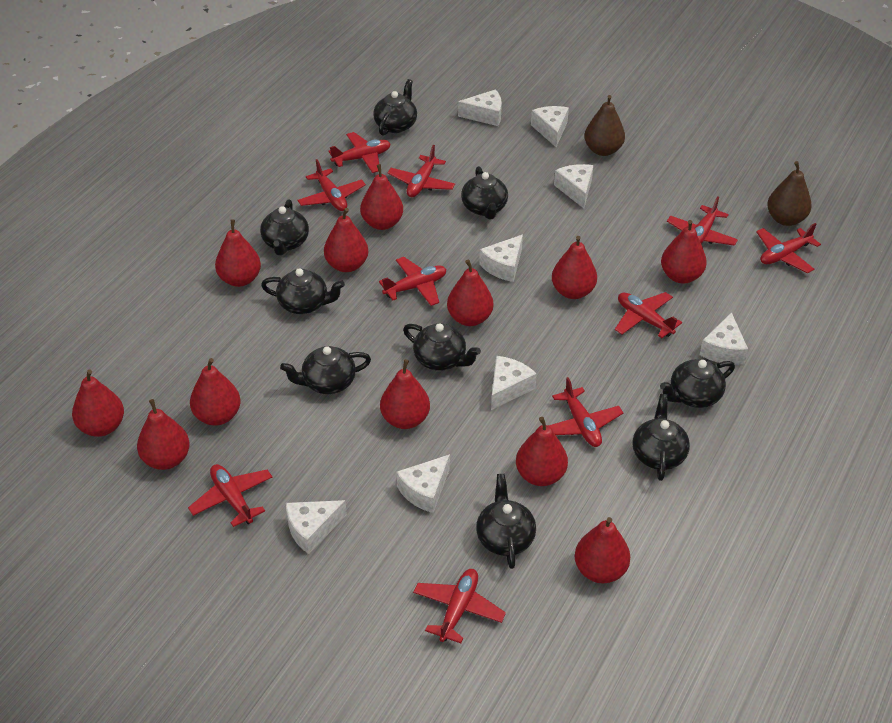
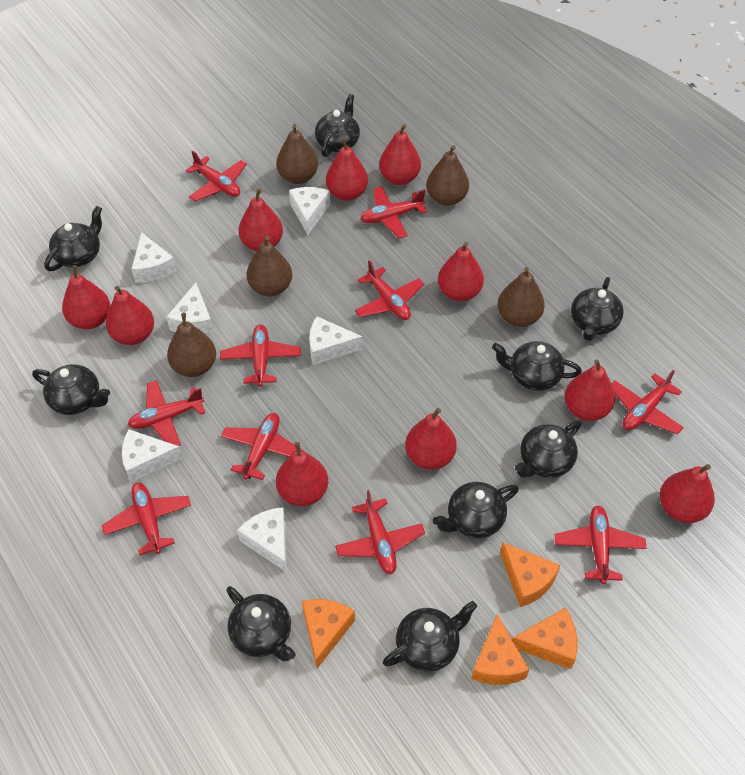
brown pear: 2 -> 5
orange cheese: 0 -> 4
red pear: 12 -> 10
white cheese: 8 -> 6

